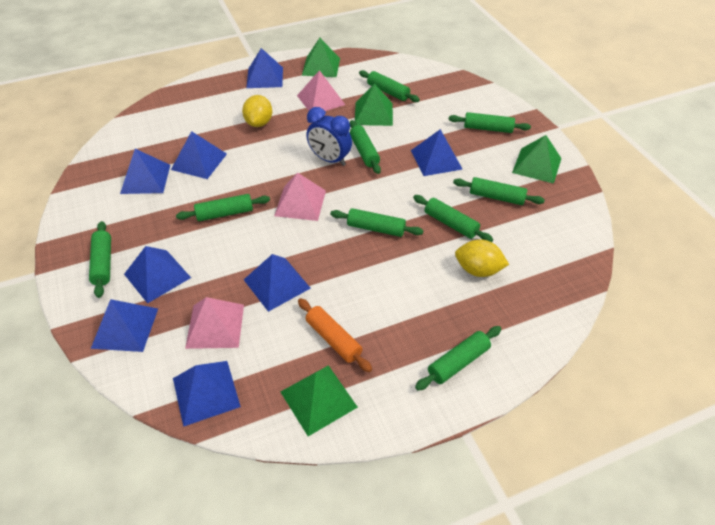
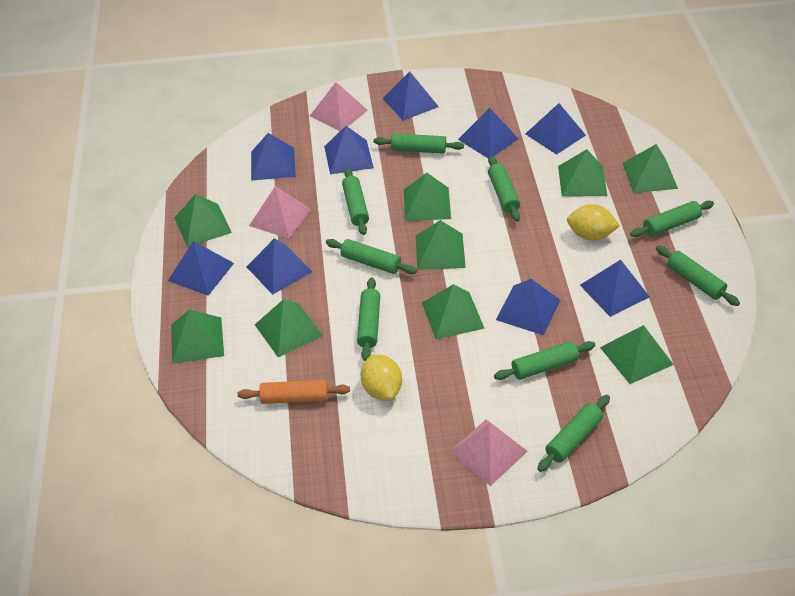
blue clock: 1 -> 0
blue pyramid: 8 -> 9
green pyramid: 4 -> 9

